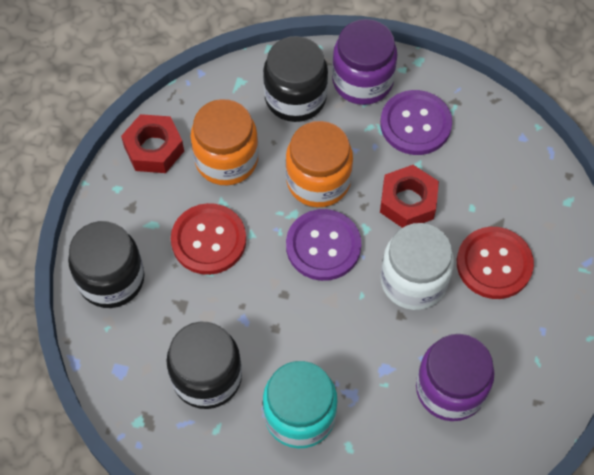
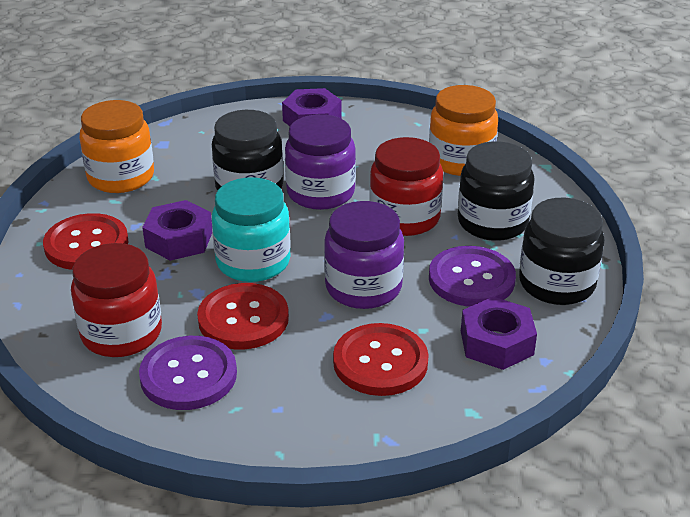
purple nut: 0 -> 3
red button: 2 -> 3
red jar: 0 -> 2
red nut: 2 -> 0
white jar: 1 -> 0

